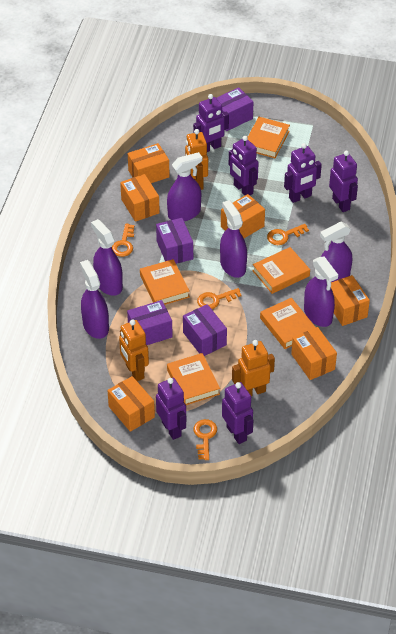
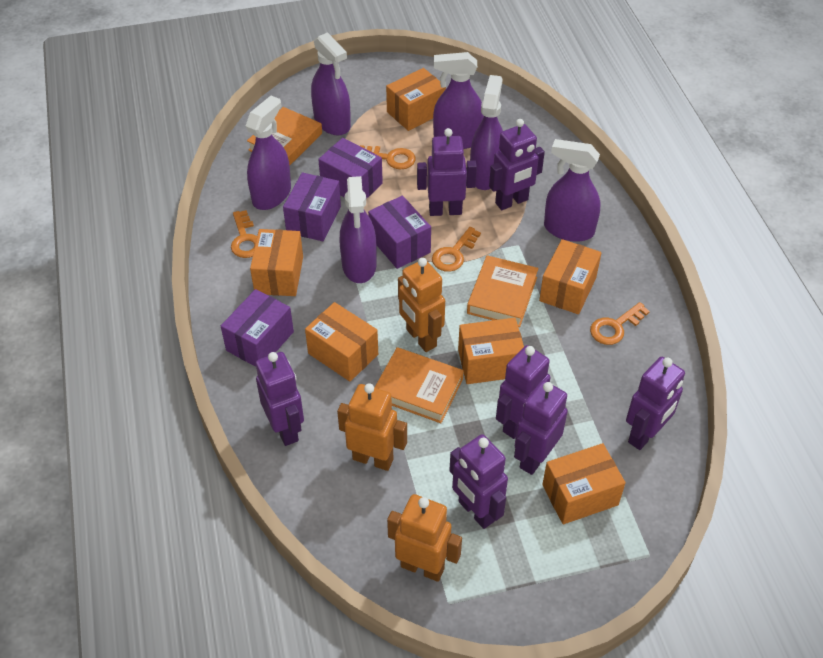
orange book: 5 -> 3
purple robot: 6 -> 7

